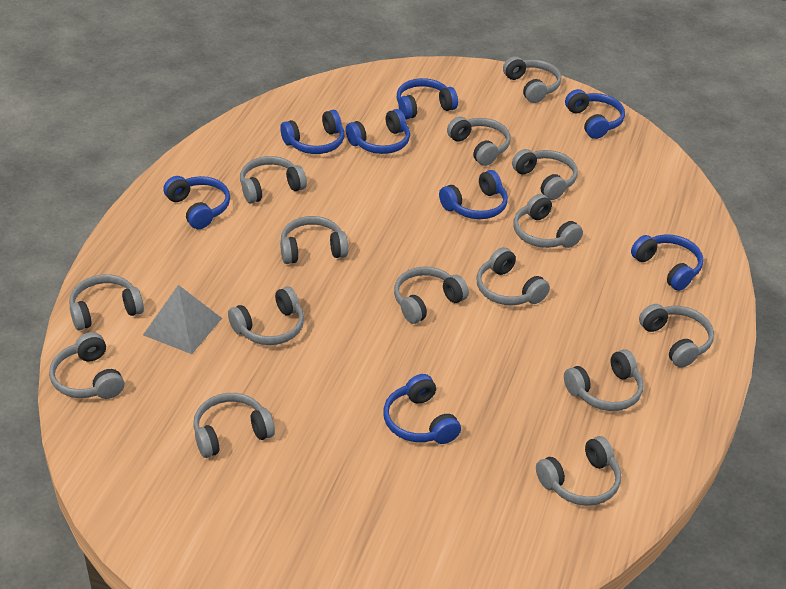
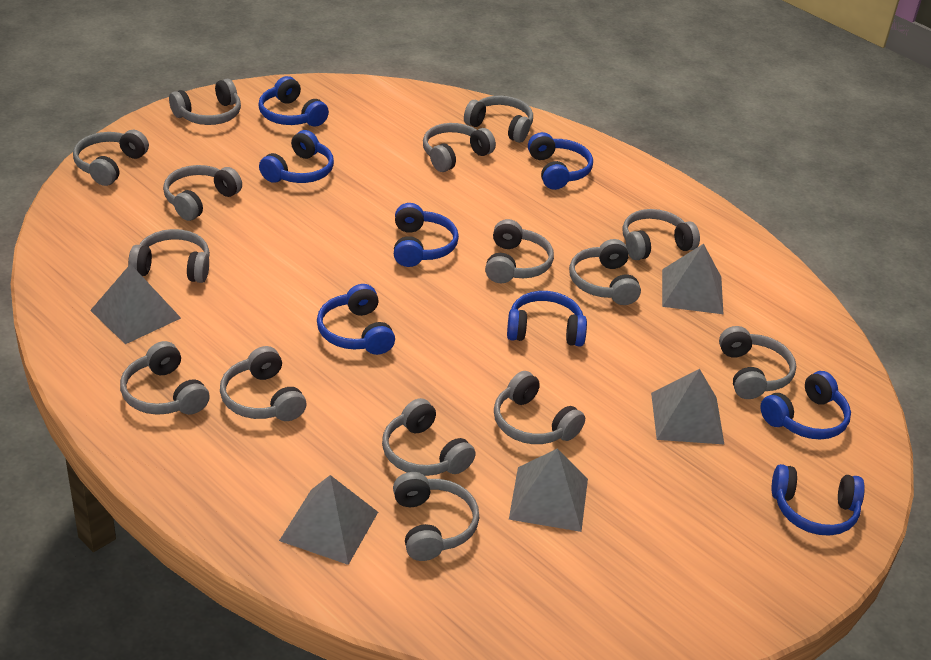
grey pyramid: 1 -> 5

